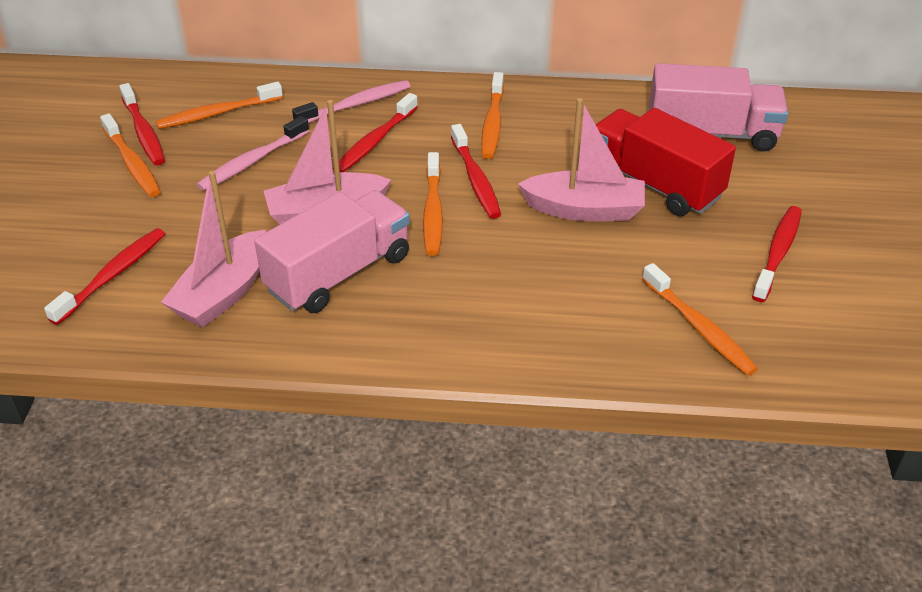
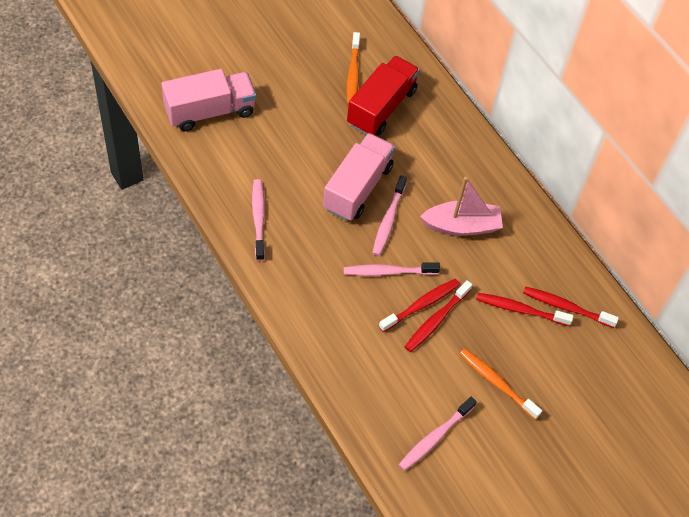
orange toothbrush: 5 -> 2
pink boat: 3 -> 1
pink toothbrush: 2 -> 4
red toothbrush: 5 -> 4

